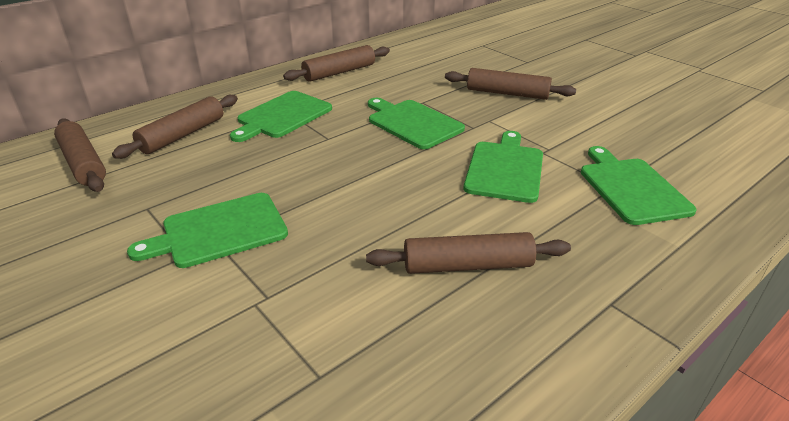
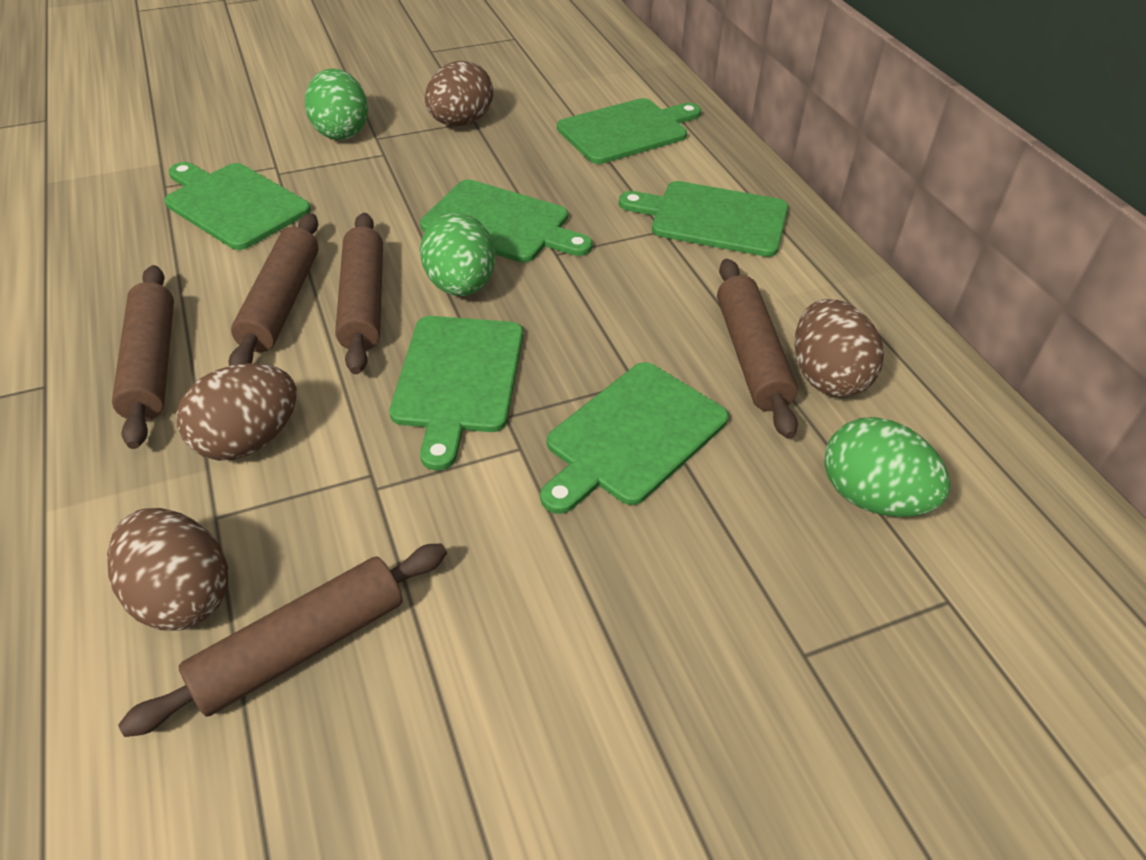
brown egg: 0 -> 4
green cutting board: 5 -> 6
green egg: 0 -> 3

